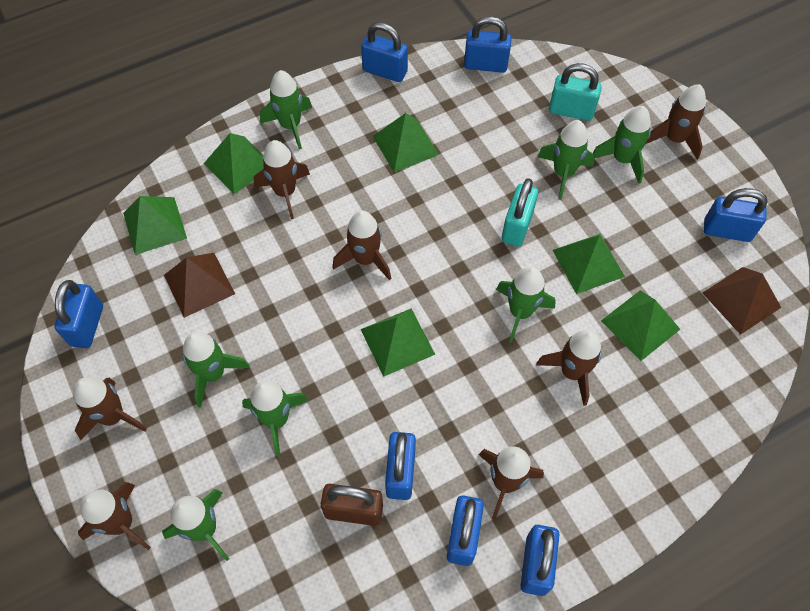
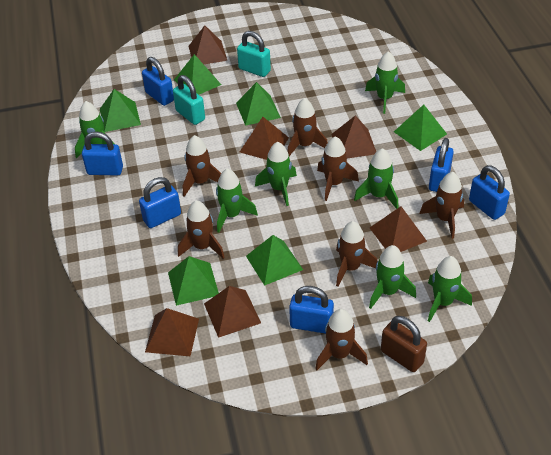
blue padlock: 7 -> 6
brown pyramid: 2 -> 6

